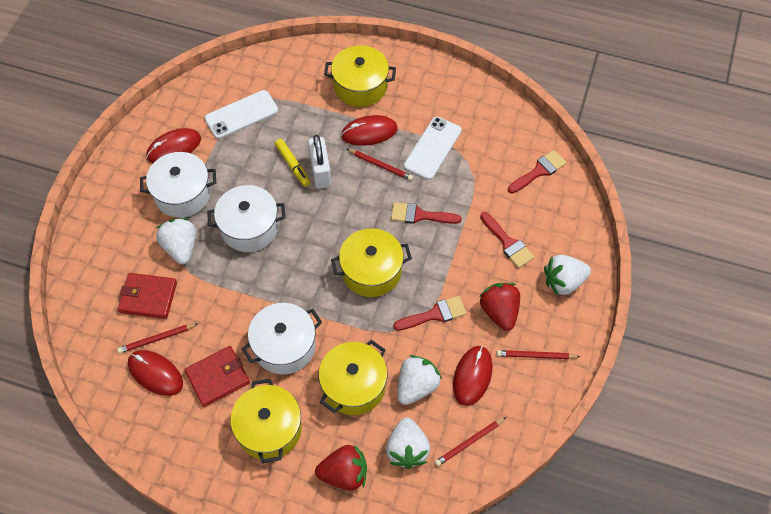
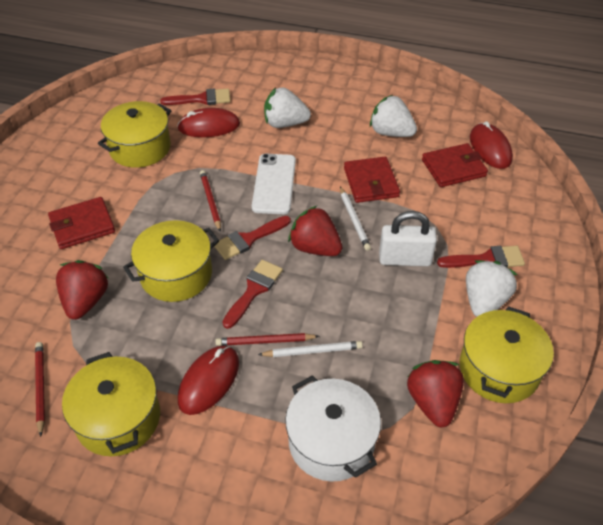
red mouse: 4 -> 3
red pencil: 4 -> 3
red strawberry: 2 -> 3
red wallet: 2 -> 3
white pencil: 0 -> 2
white phone: 2 -> 1
white pot: 3 -> 1
white strawberry: 4 -> 3
yellow marker: 1 -> 0

